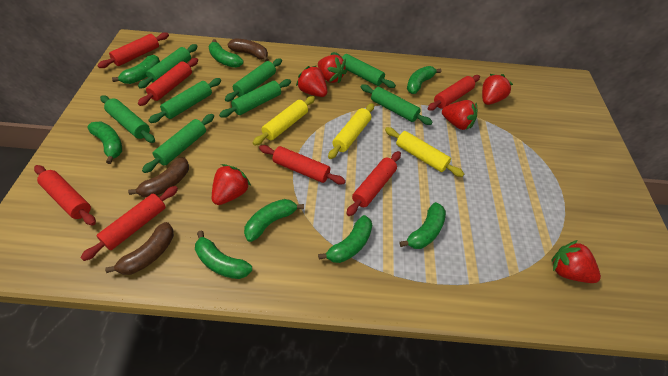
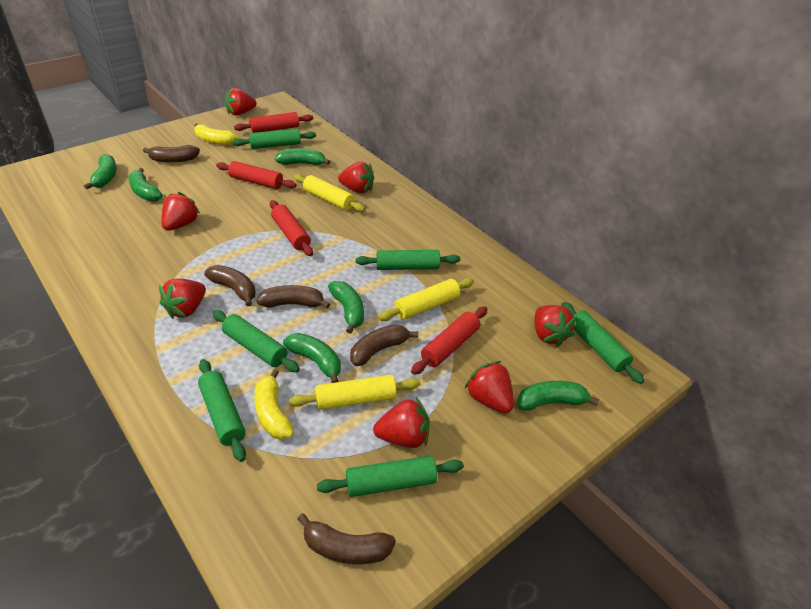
brown banana: 3 -> 5
green banana: 8 -> 6
green rolling pin: 8 -> 6
red rolling pin: 7 -> 4
red strawberry: 6 -> 7
yellow banana: 0 -> 2

